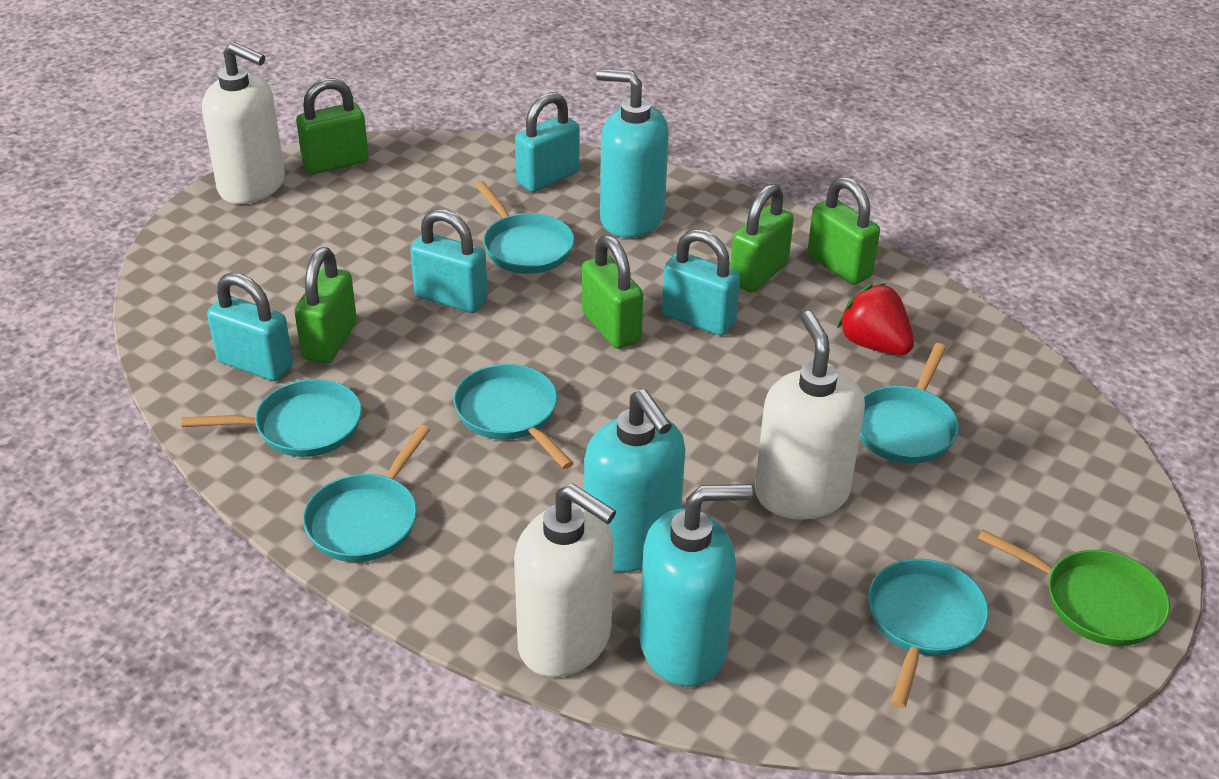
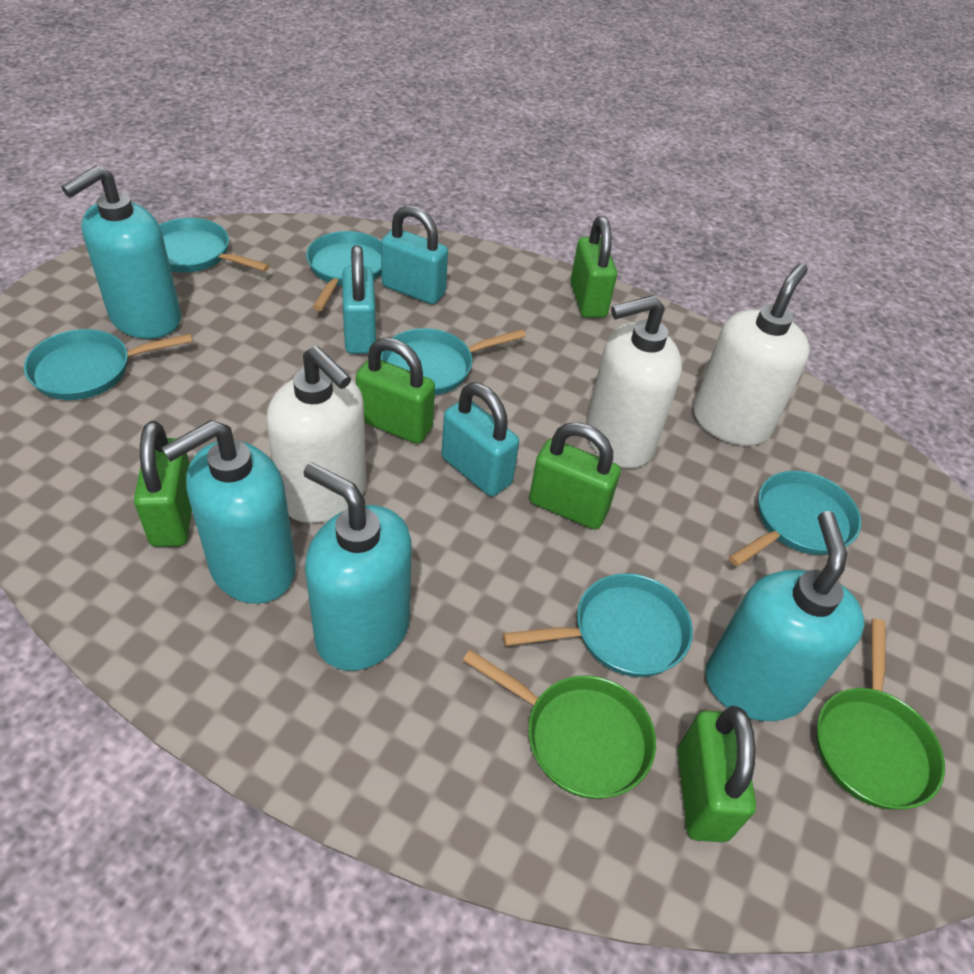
green pan: 1 -> 2
red strawberry: 1 -> 0
turquoise padlock: 4 -> 3
turquoise soap dispenser: 3 -> 4

